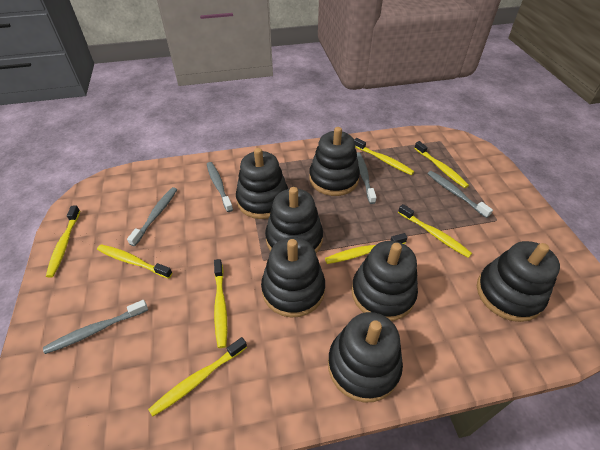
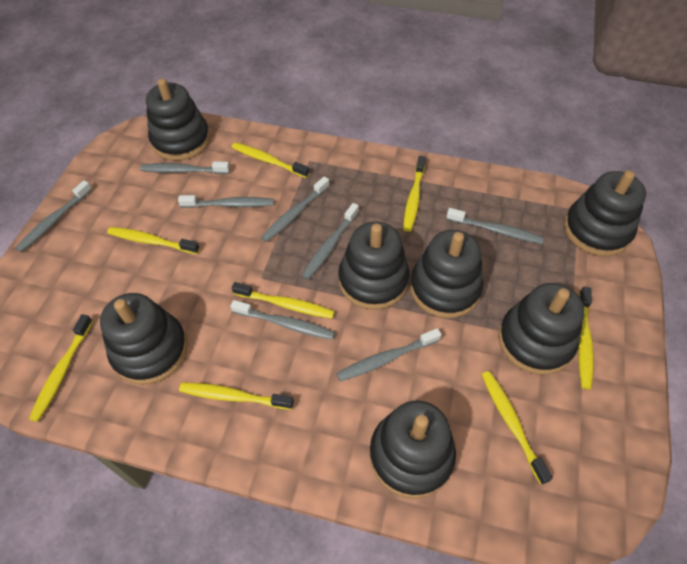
grey toothbrush: 5 -> 8

